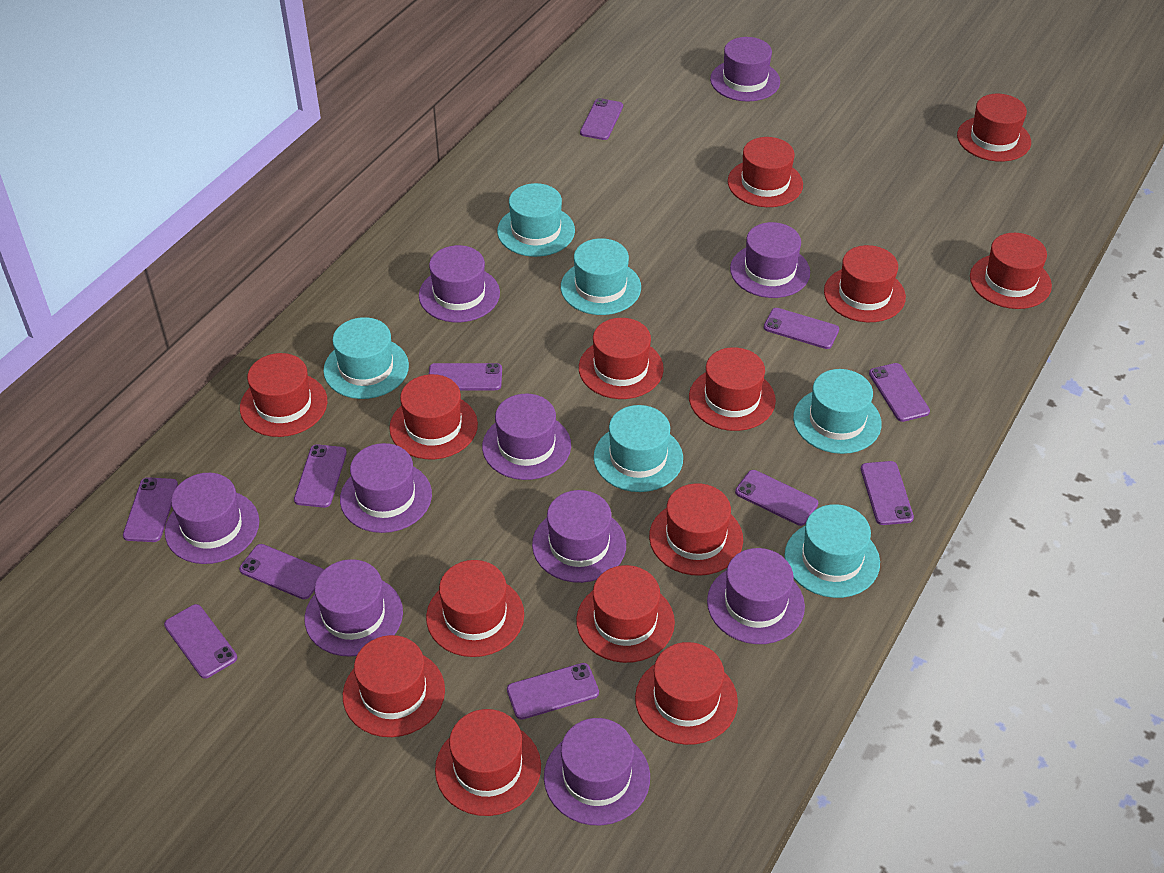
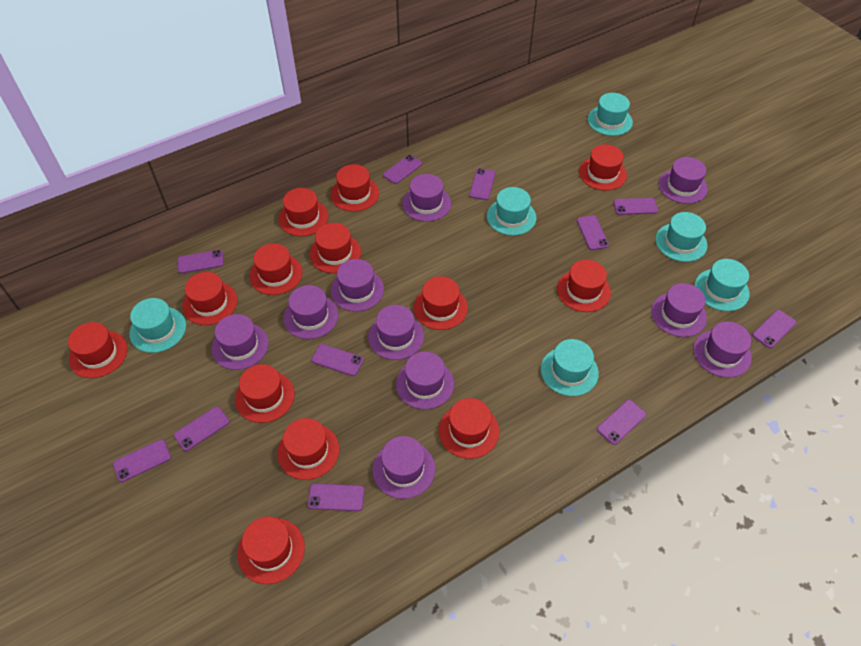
red hat: 14 -> 13

